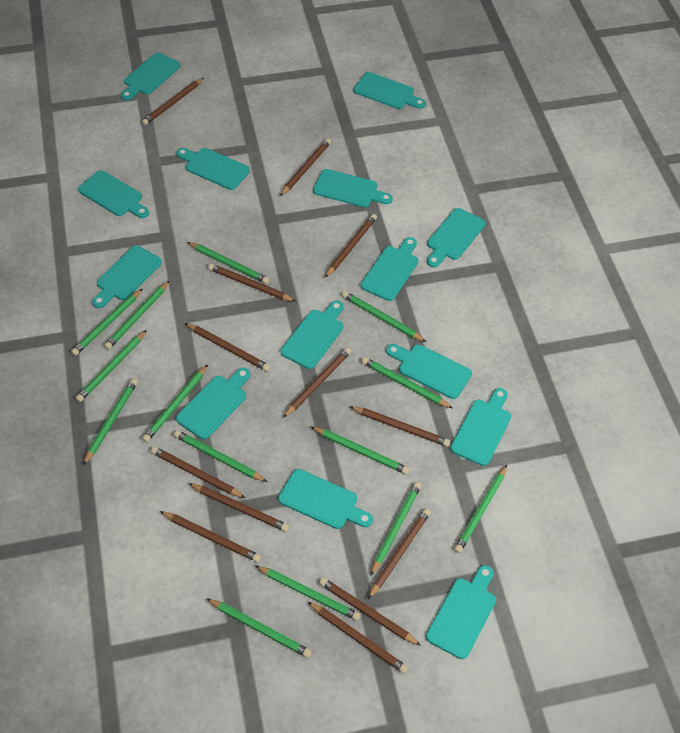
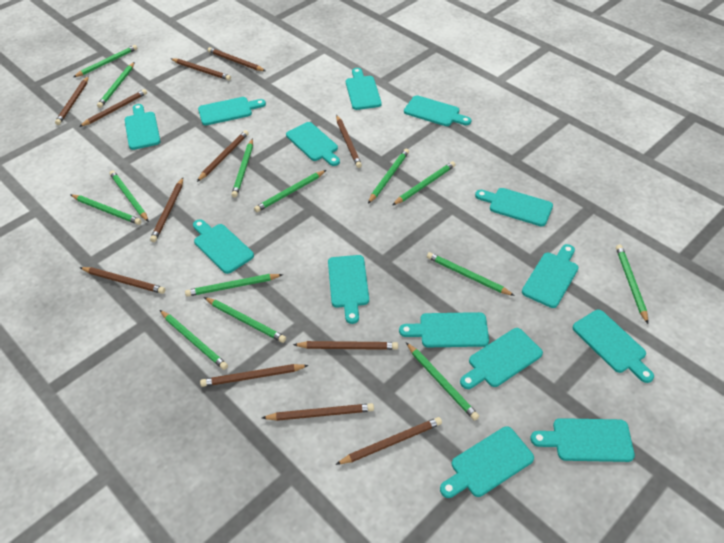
brown pencil: 13 -> 12

